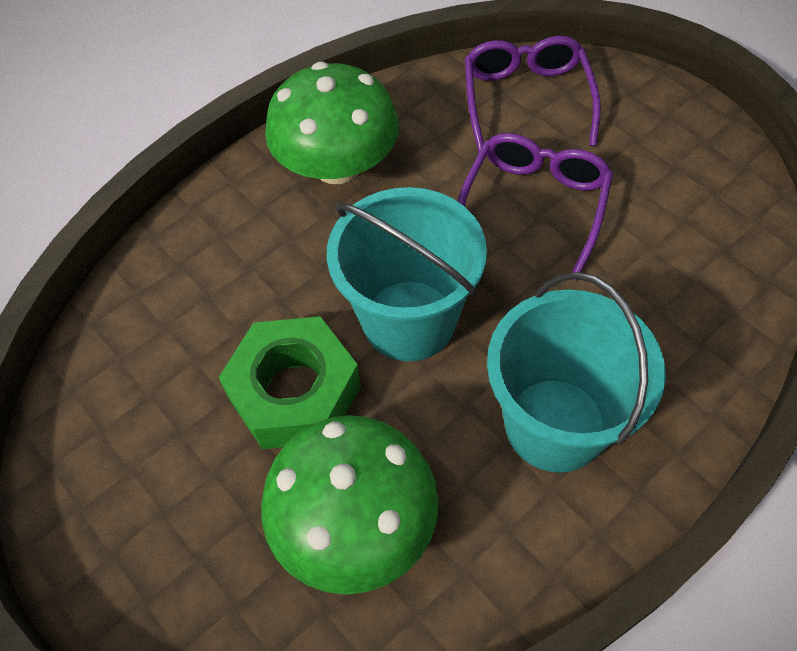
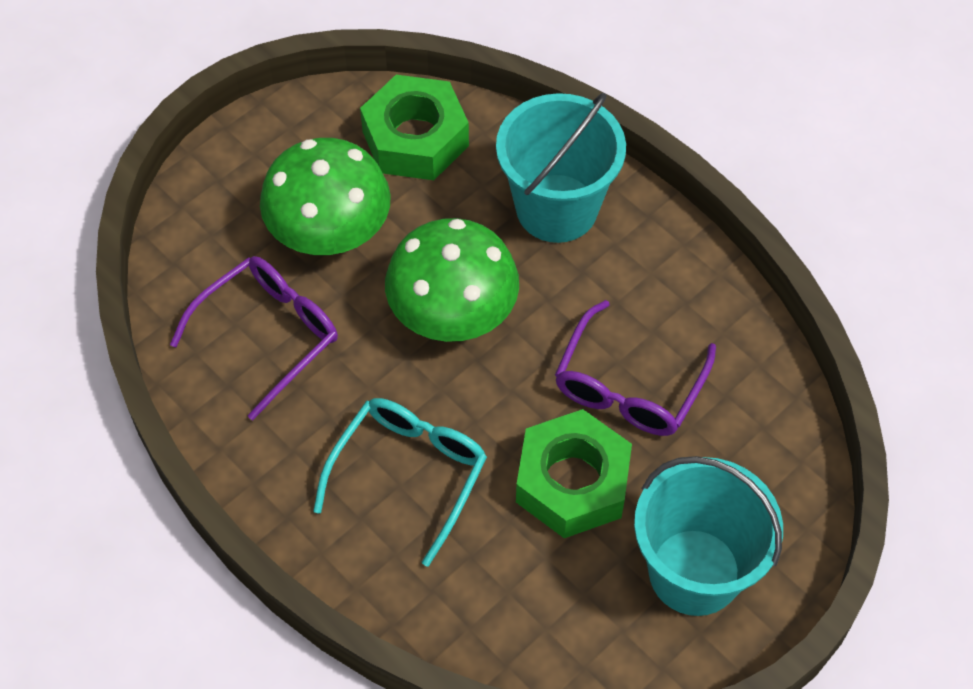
green nut: 1 -> 2
turquoise glasses: 0 -> 1

